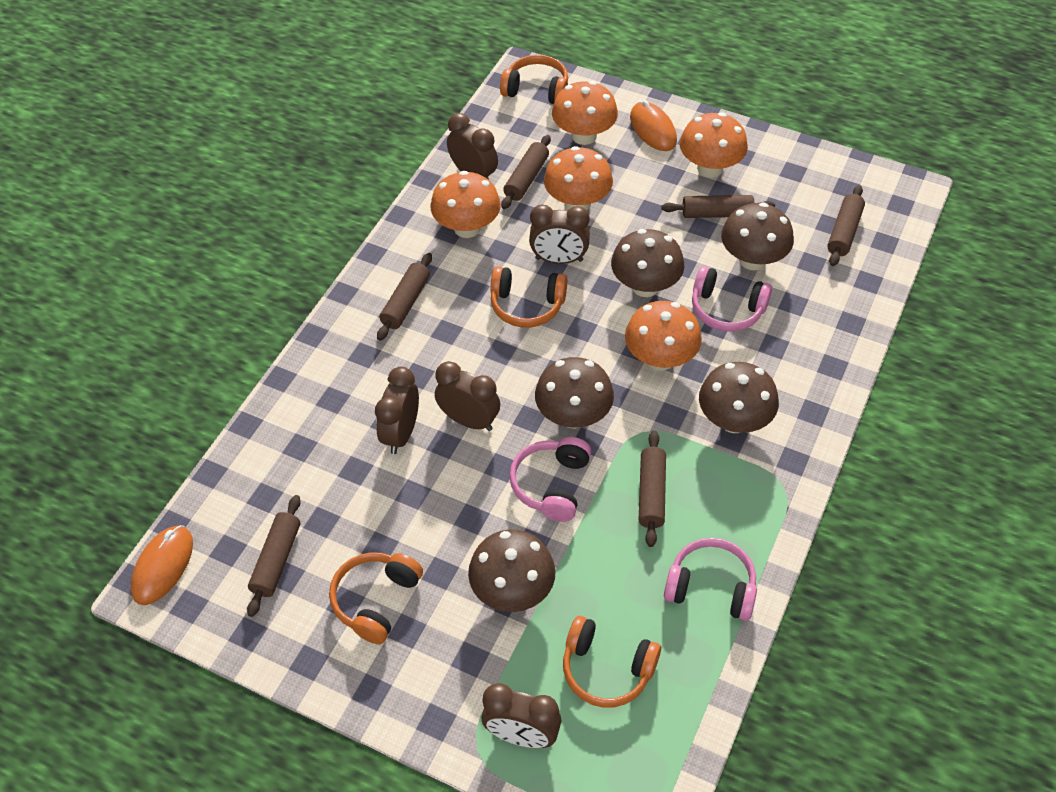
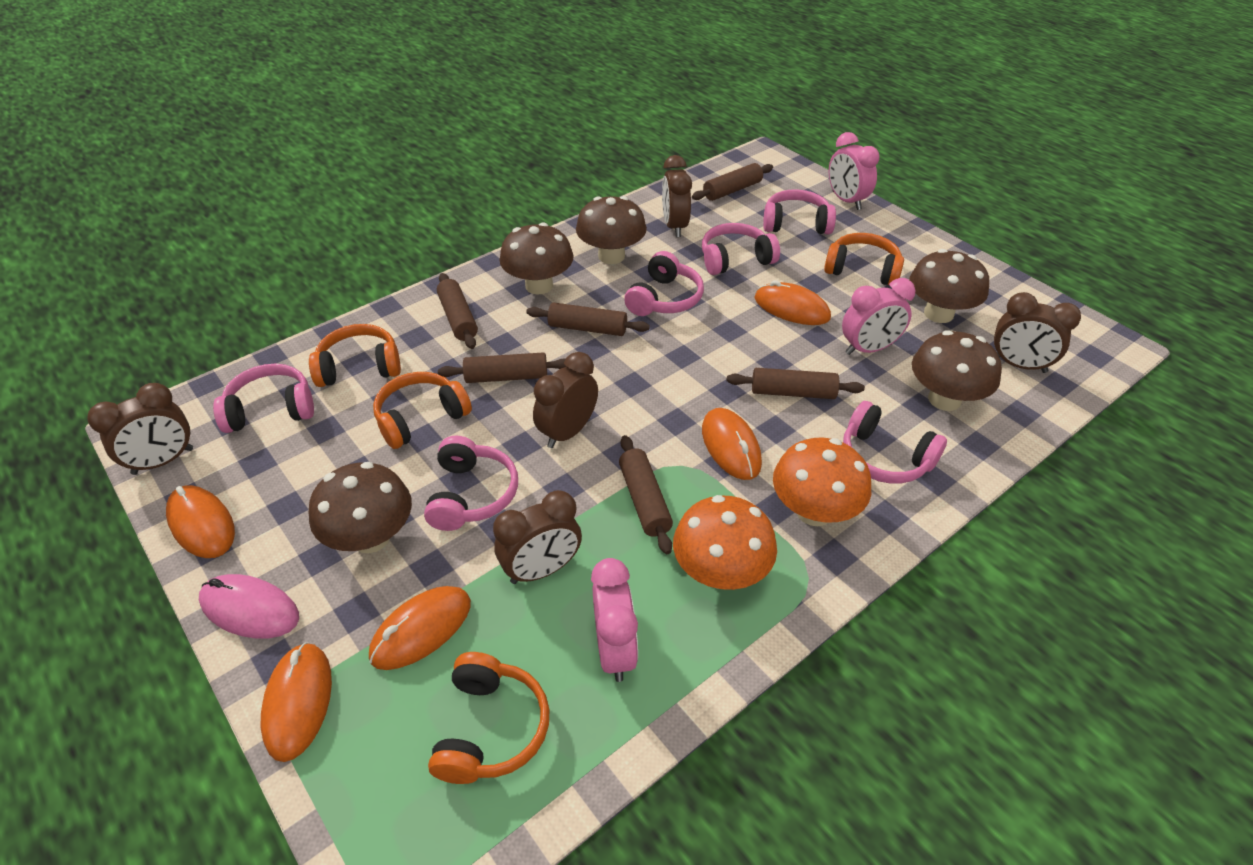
orange mouse: 2 -> 5
orange mushroom: 5 -> 2
pink clock: 0 -> 3
pink headphones: 3 -> 6
pink mouse: 0 -> 1

